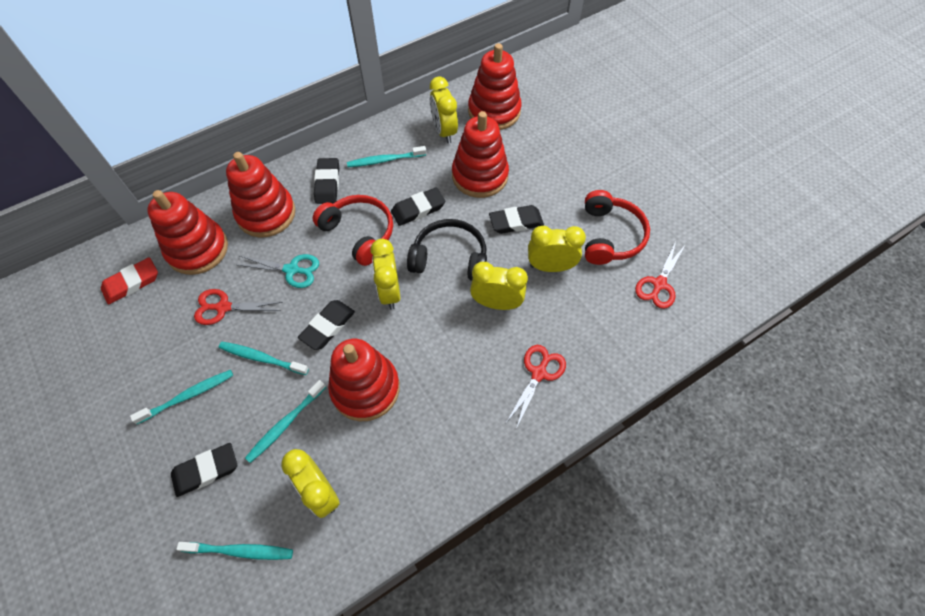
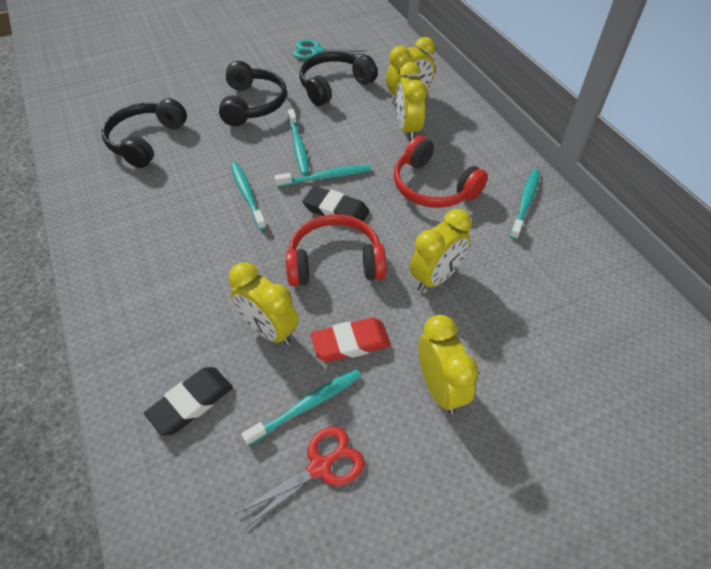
black eraser: 5 -> 2
black headphones: 1 -> 3
red scissors: 3 -> 1
red stacking toy: 5 -> 0

